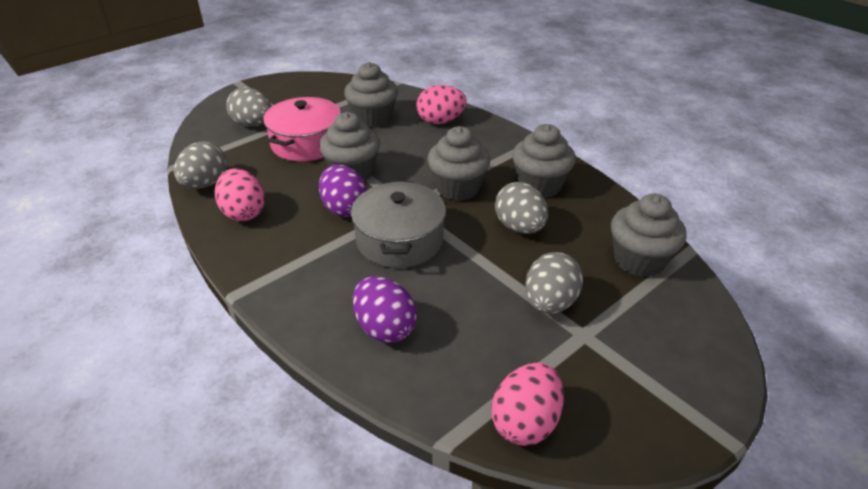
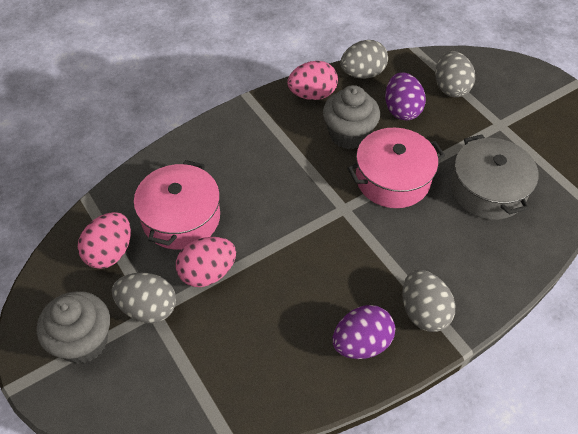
grey cupcake: 5 -> 2
pink pot: 1 -> 2

